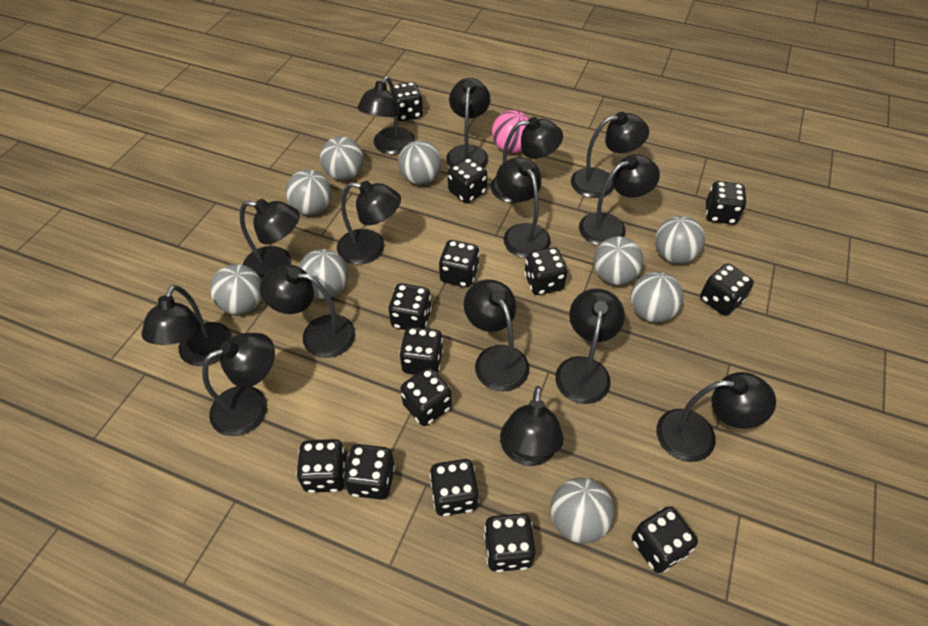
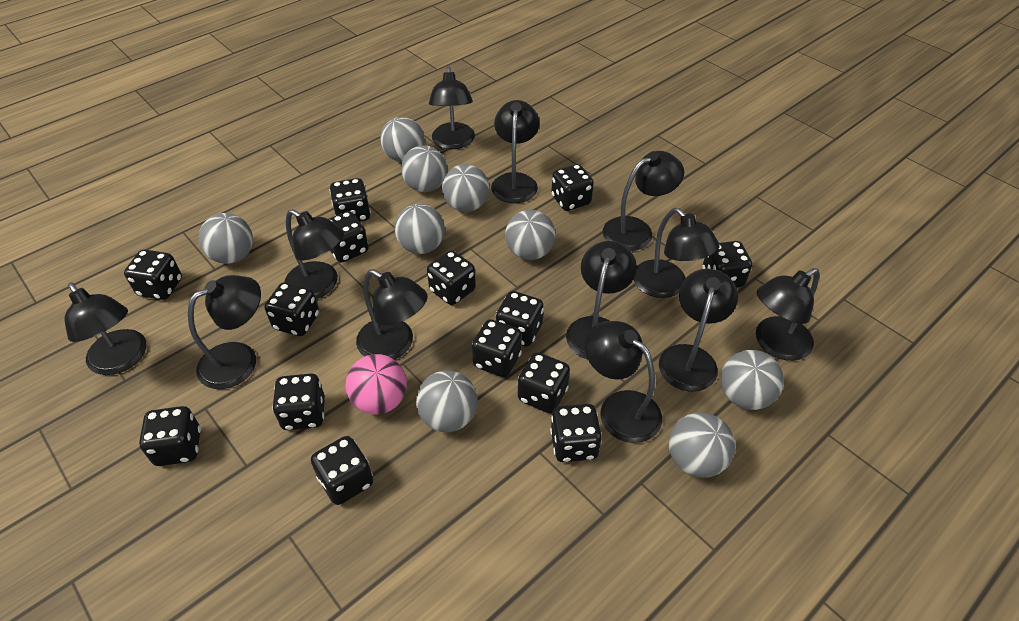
black lamp: 15 -> 12

